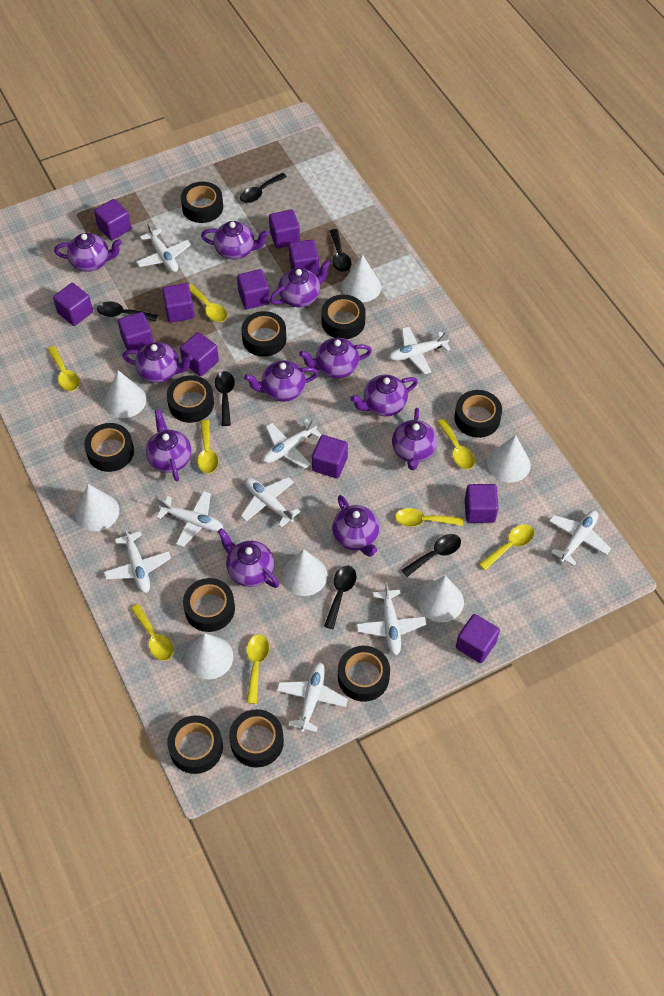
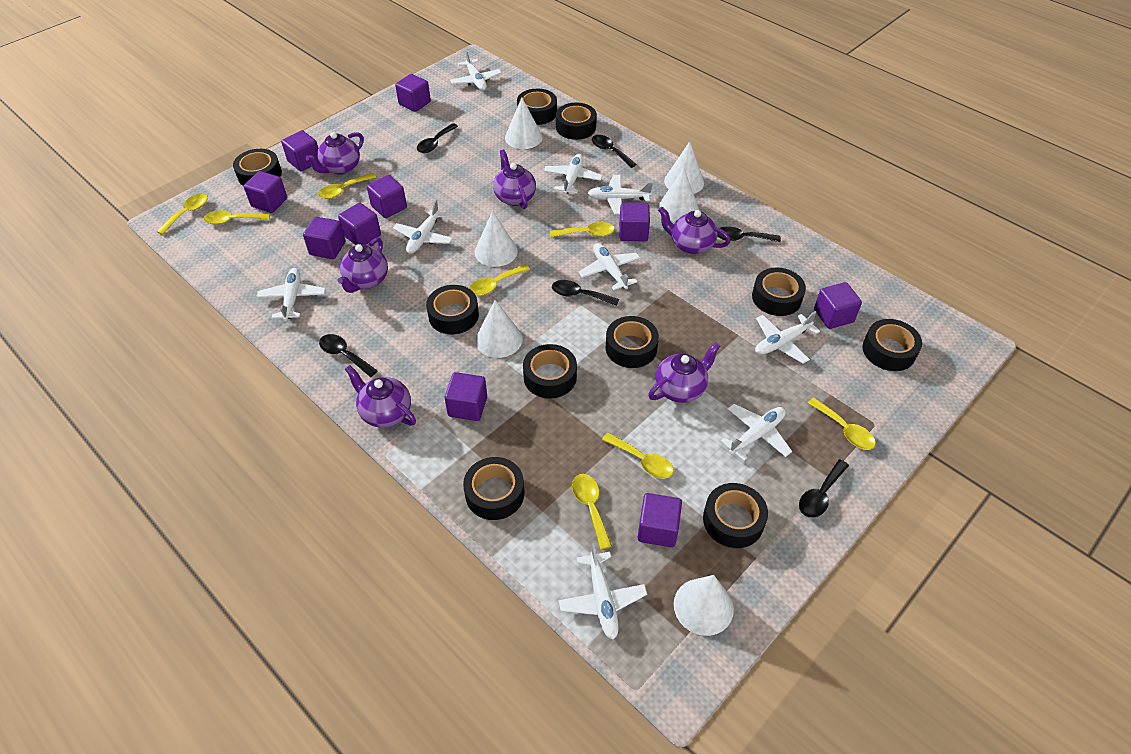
purple cube: 11 -> 10
purple teapot: 11 -> 6
white cone: 7 -> 6

